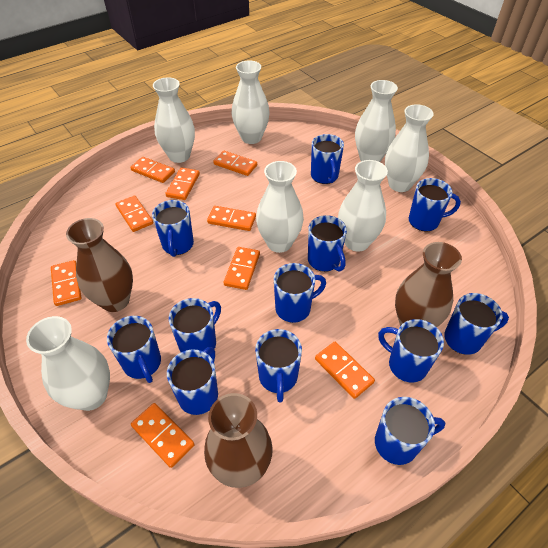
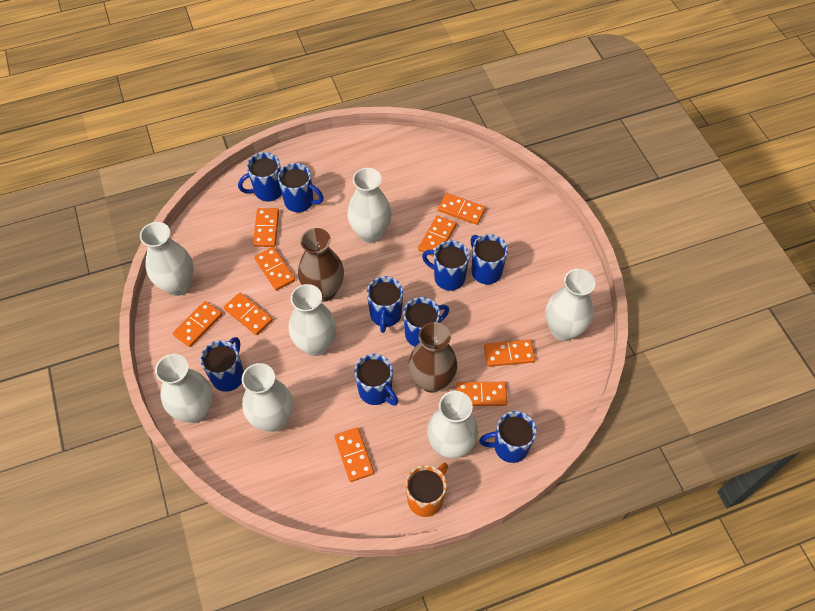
blue mug: 12 -> 9
brown vase: 3 -> 2
orange mug: 0 -> 1

